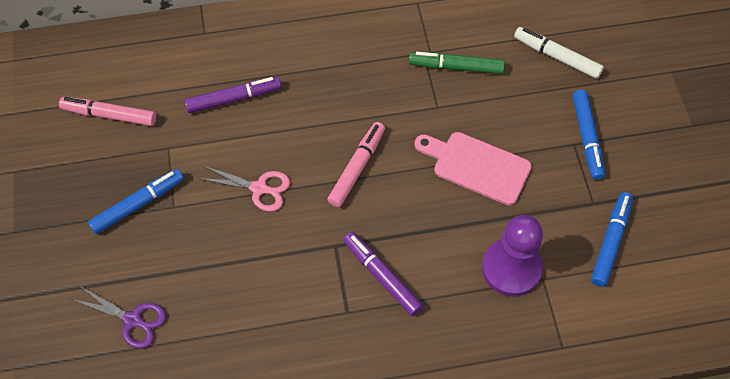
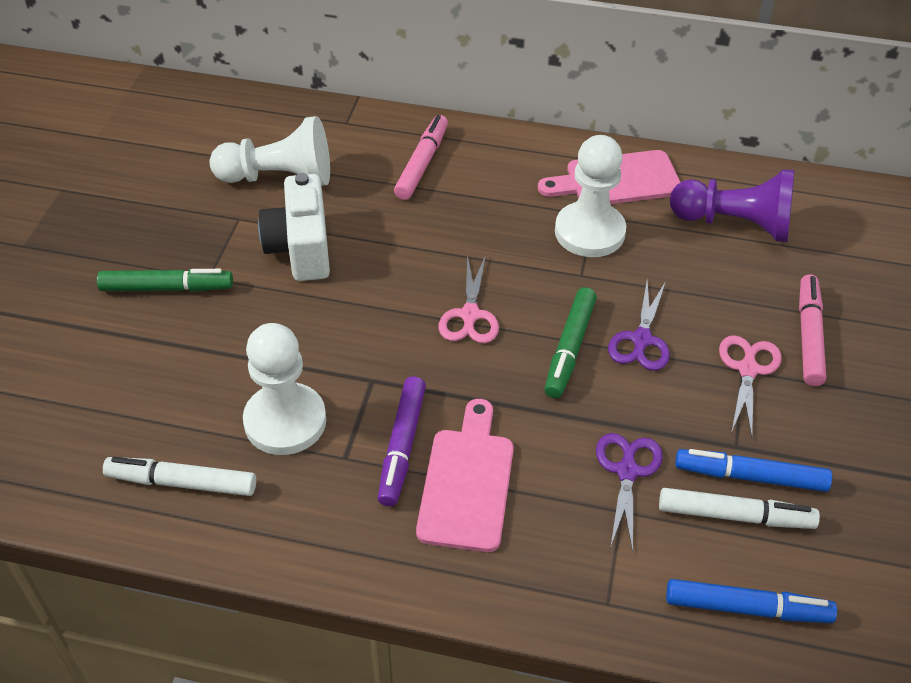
blue marker: 3 -> 2
green marker: 1 -> 2
pink cutting board: 1 -> 2
pink scissors: 1 -> 2
purple marker: 2 -> 1
purple scissors: 1 -> 2
white camera: 0 -> 1
white marker: 1 -> 2
white pawn: 0 -> 3

